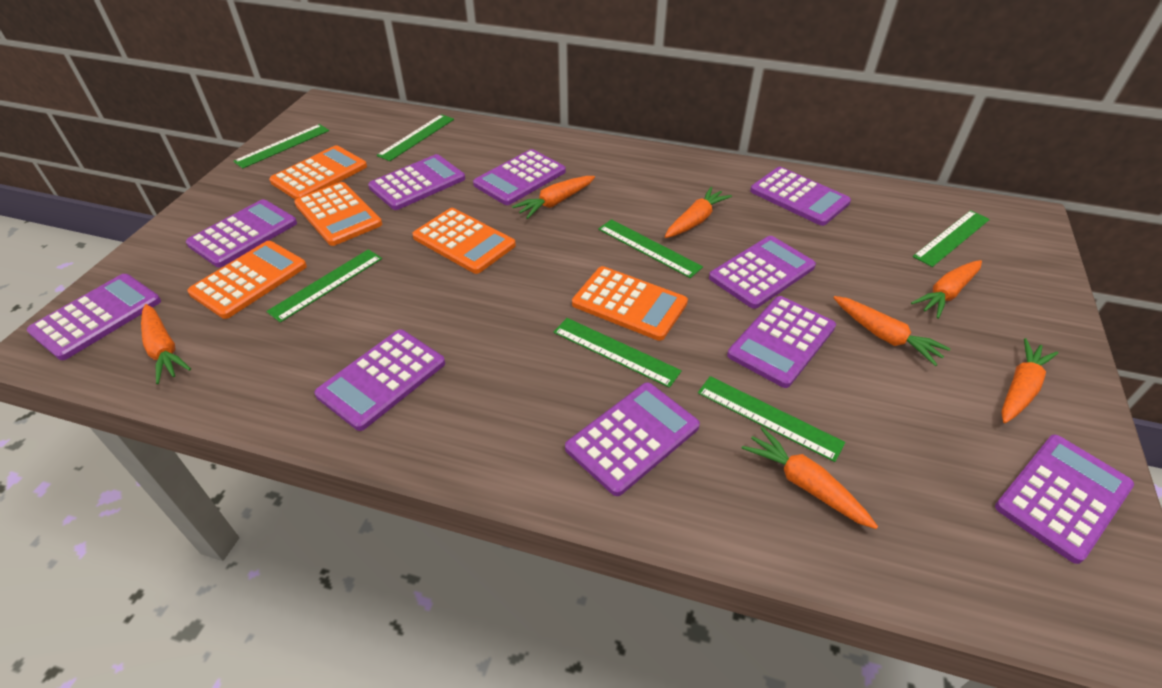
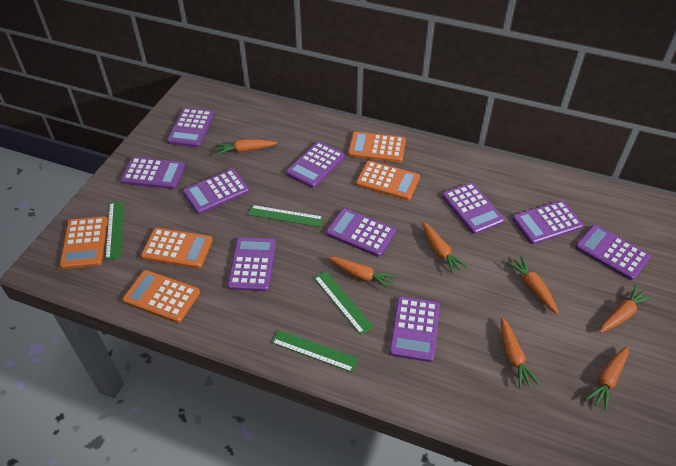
green ruler: 7 -> 4

